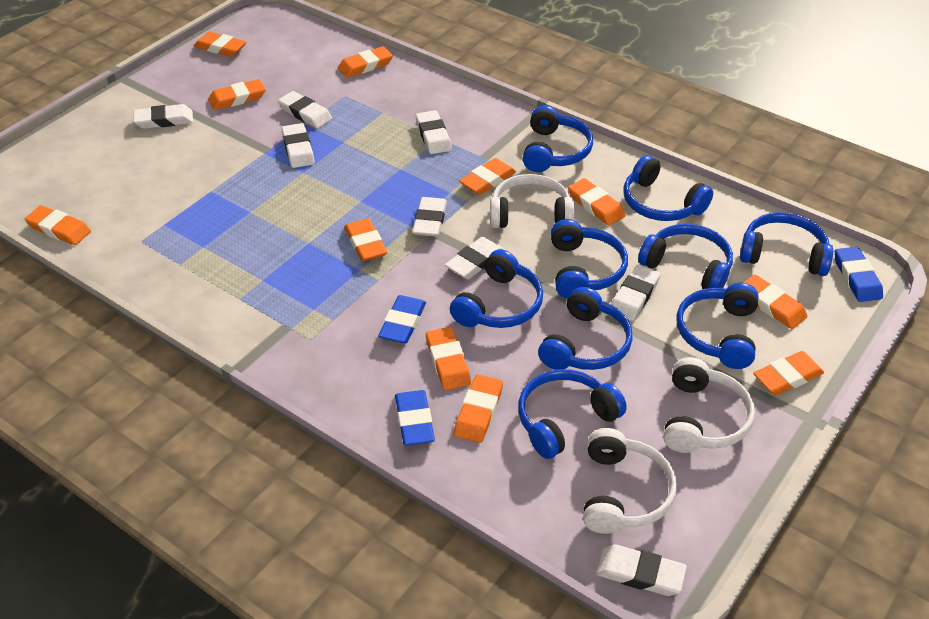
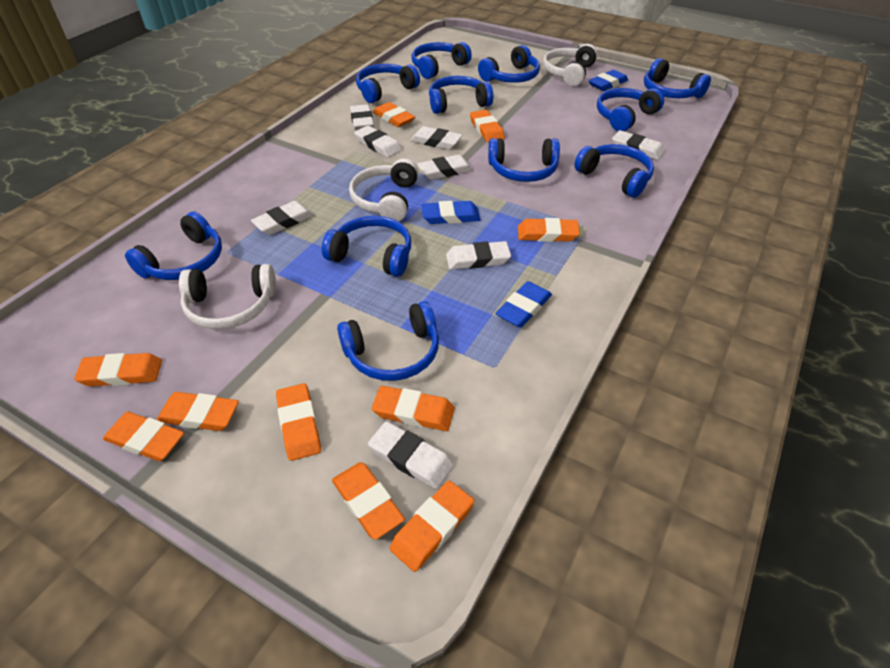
blue headphones: 9 -> 11
orange eraser: 11 -> 10

